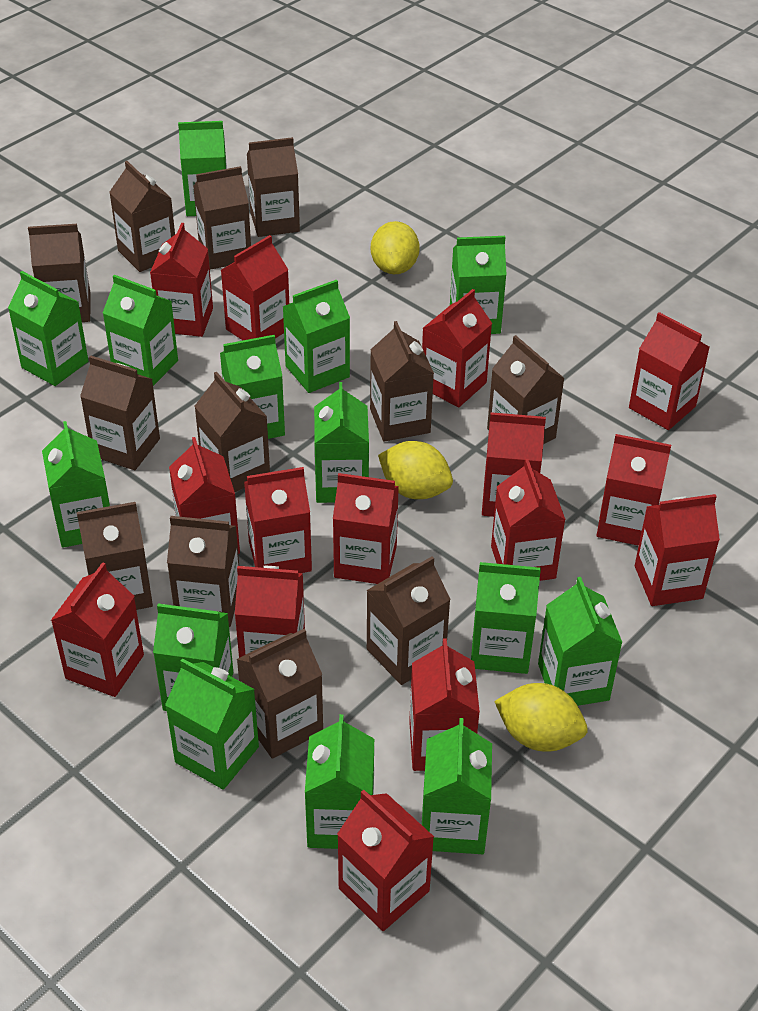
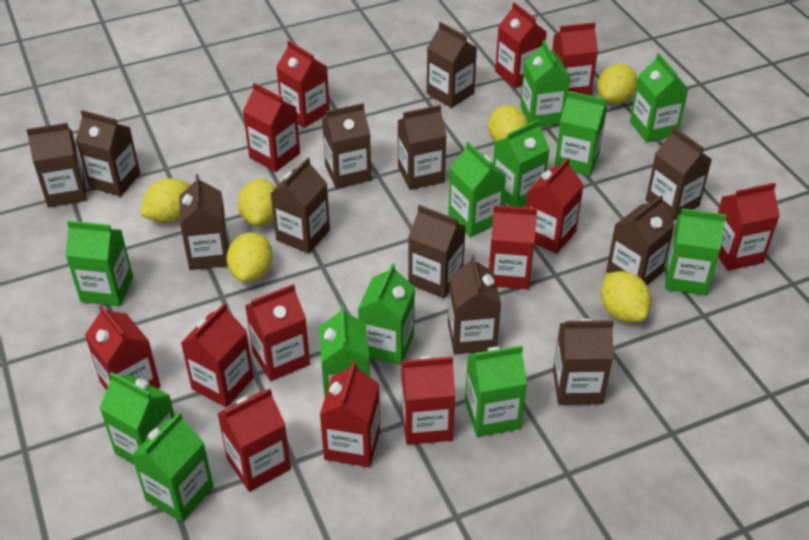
green carton: 14 -> 12
red carton: 15 -> 13
yellow lemon: 3 -> 6

